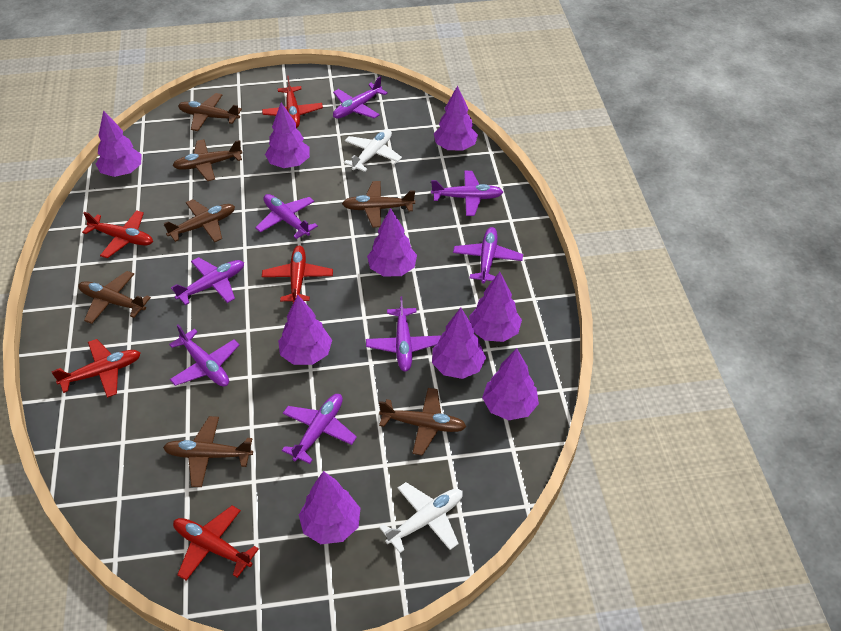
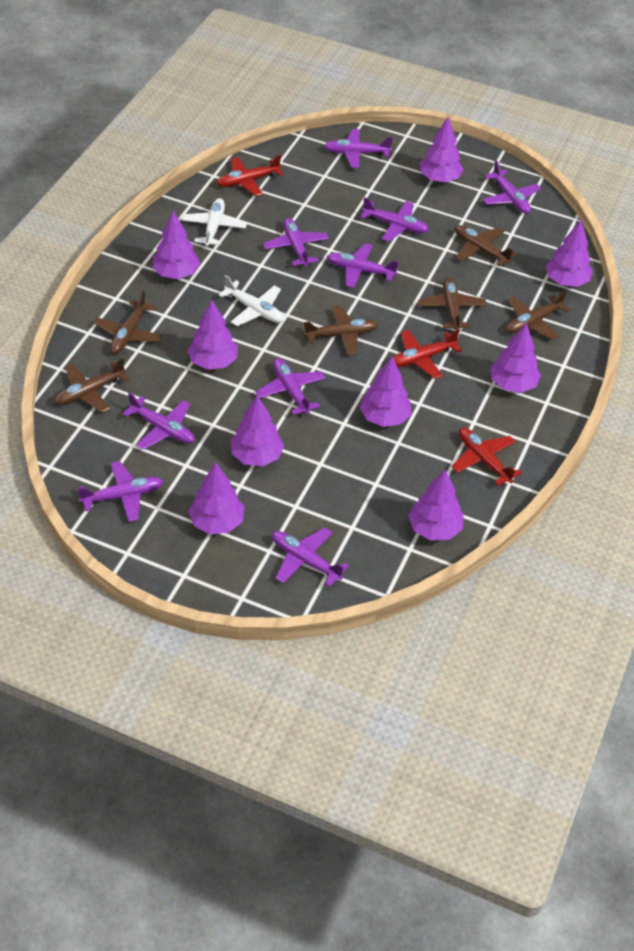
brown plane: 7 -> 6
purple plane: 8 -> 9
red plane: 5 -> 3

